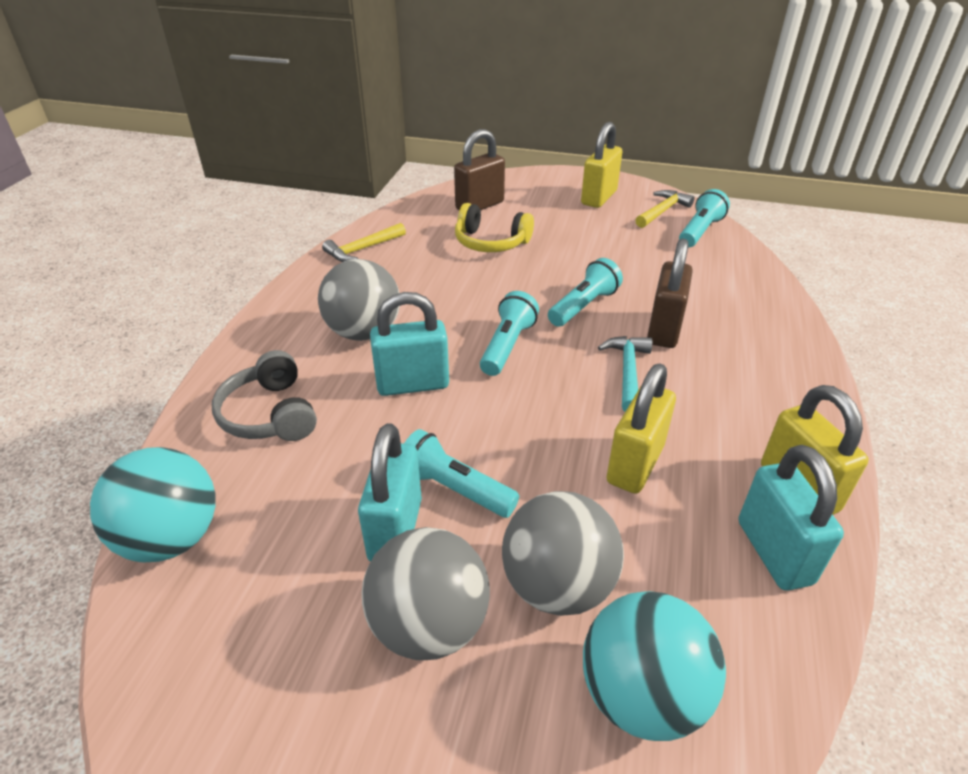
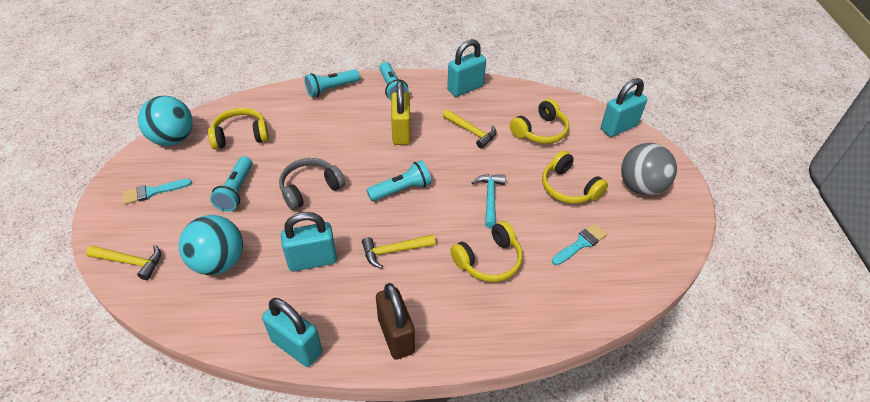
brown padlock: 2 -> 1
grey ball: 3 -> 1
turquoise brush: 0 -> 2
turquoise padlock: 3 -> 4
yellow hammer: 2 -> 3
yellow headphones: 1 -> 4
yellow padlock: 3 -> 1

